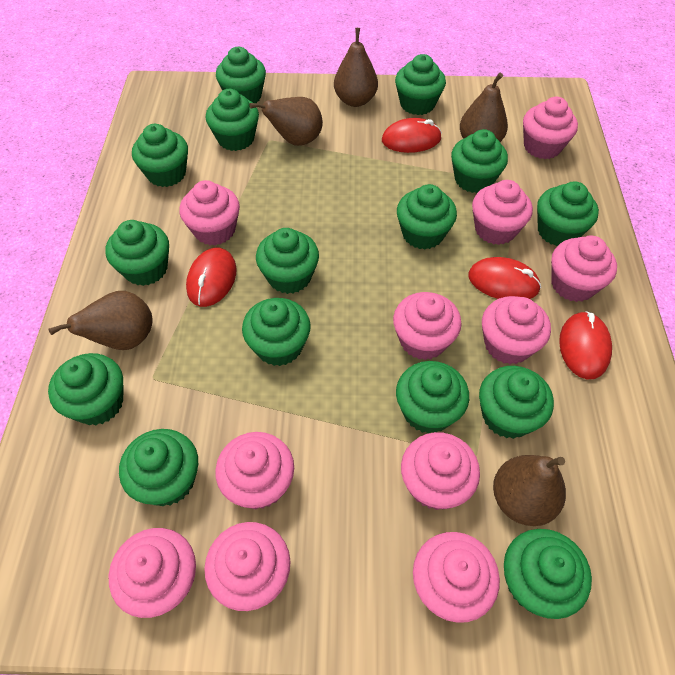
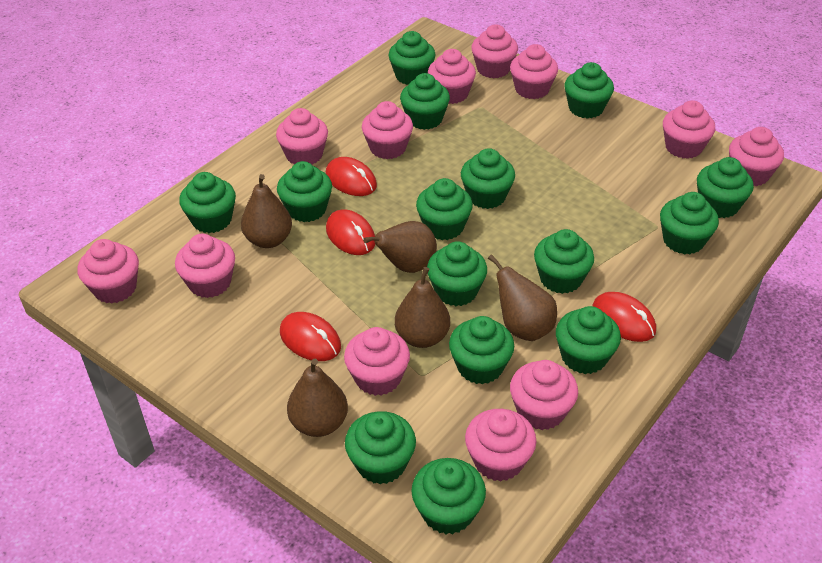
pink cupcake: 11 -> 12

